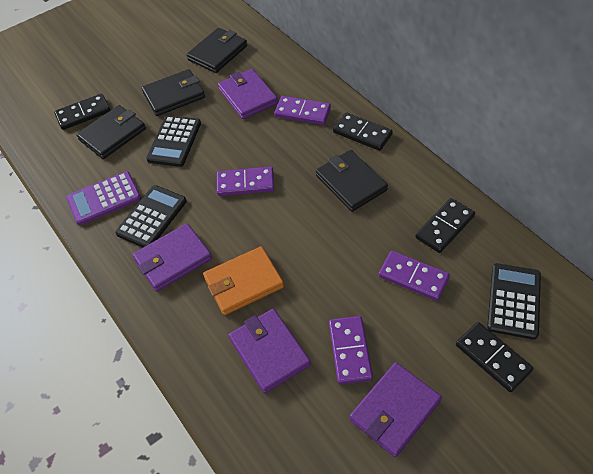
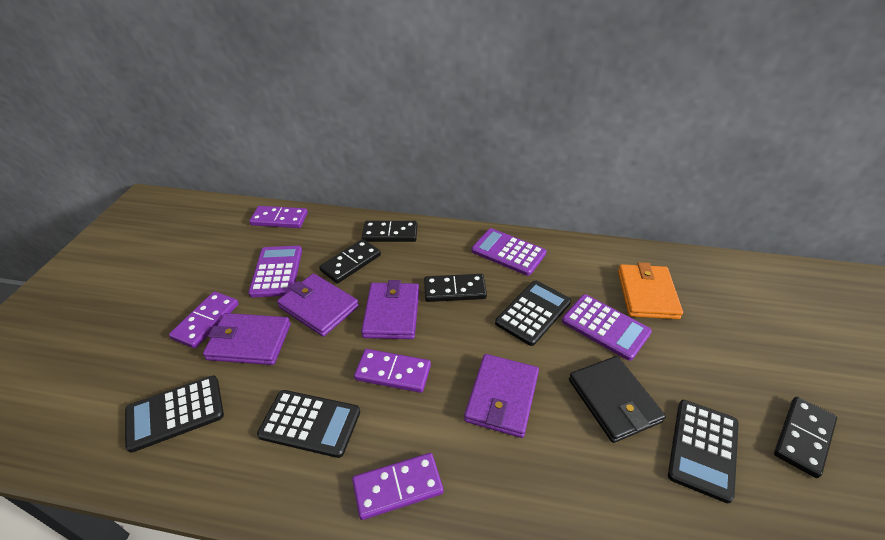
black calculator: 3 -> 4
black wallet: 4 -> 1
purple calculator: 1 -> 3

